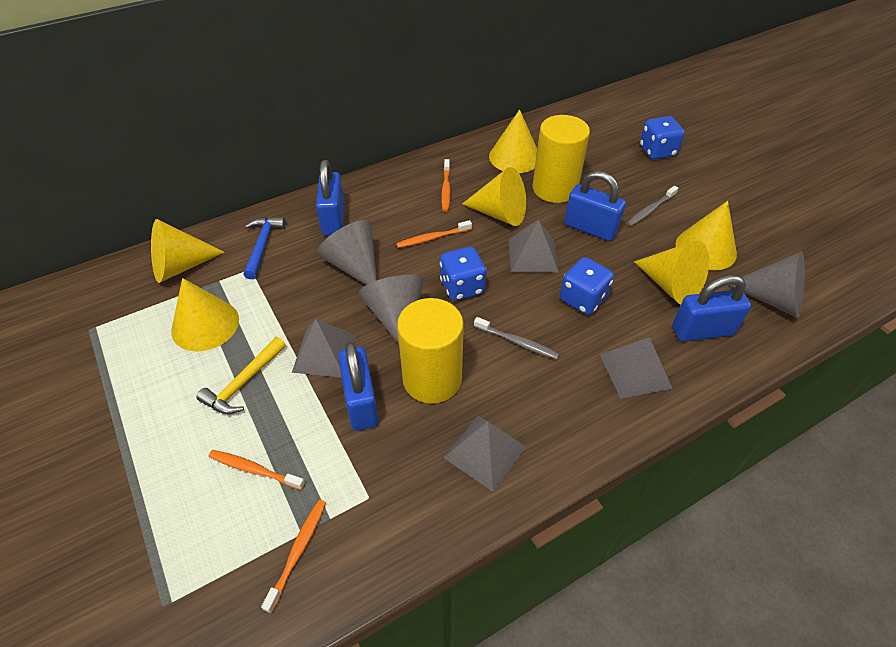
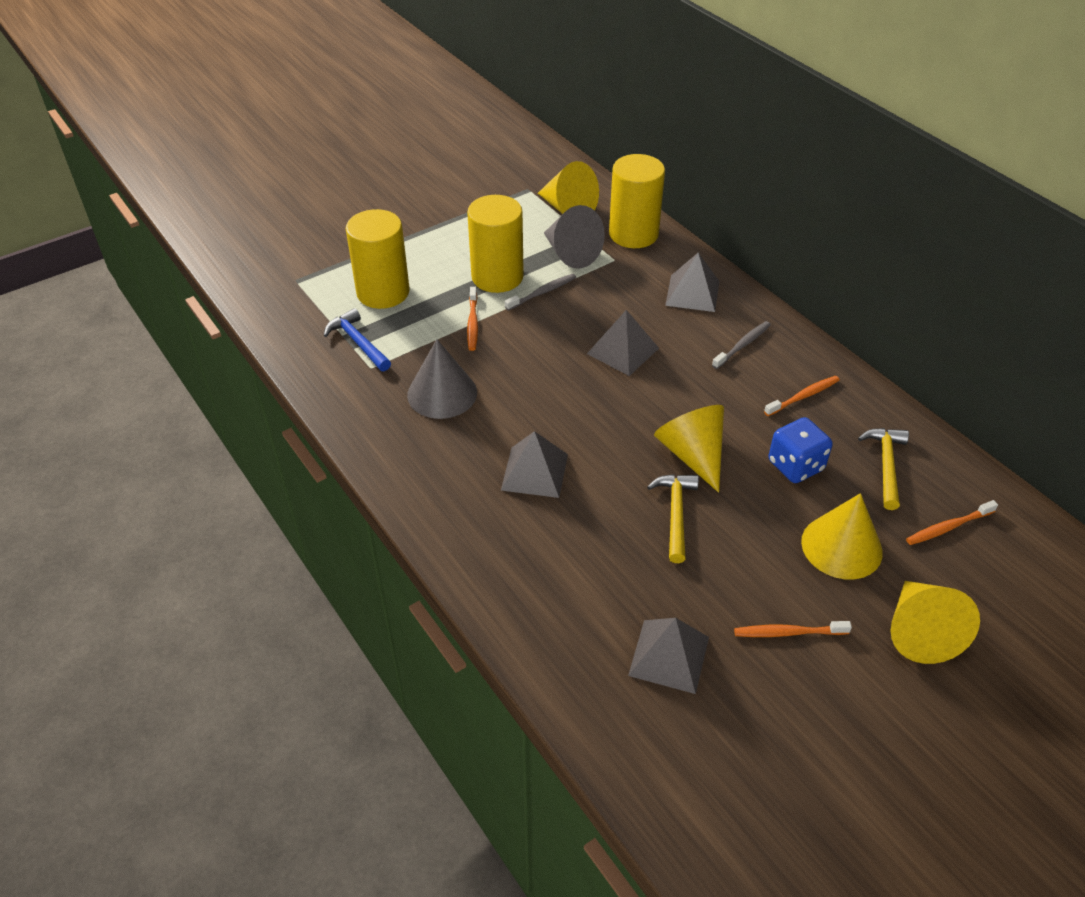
blue dice: 3 -> 1
blue padlock: 4 -> 0
grey cone: 3 -> 2
yellow cone: 6 -> 4
yellow cylinder: 2 -> 3
yellow hammer: 1 -> 2

